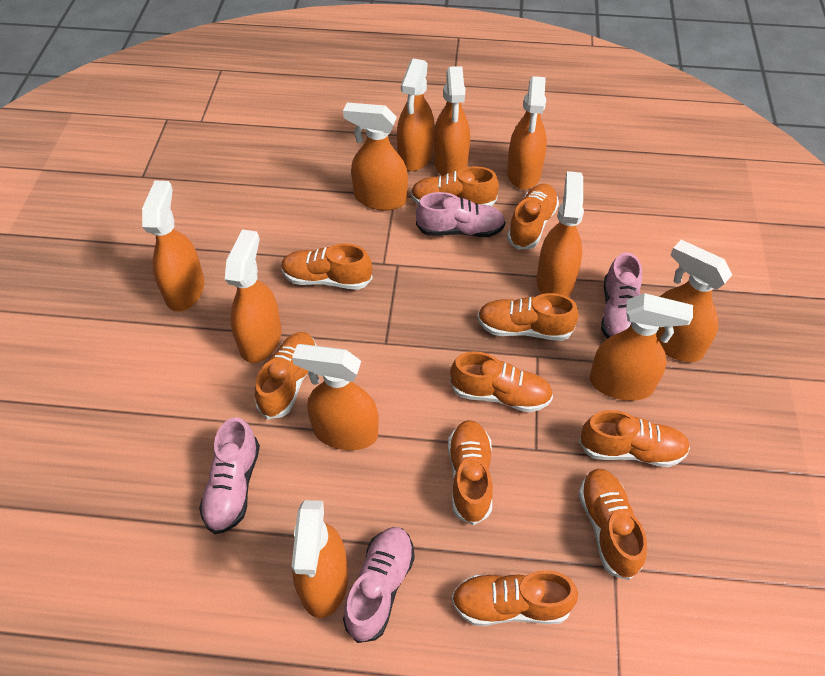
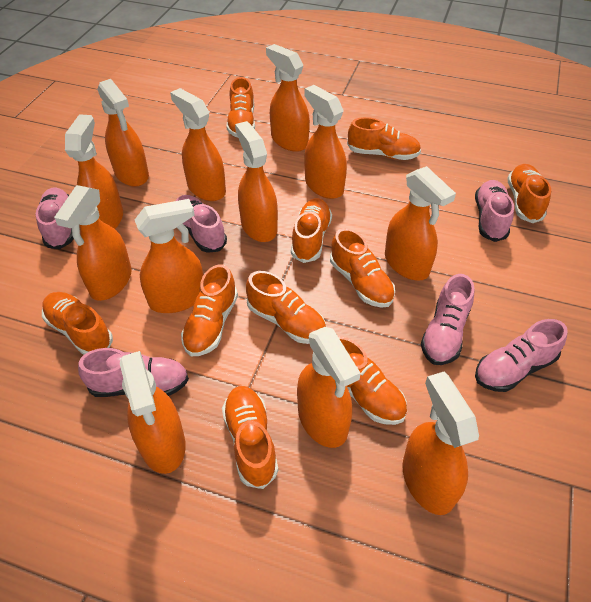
orange spray bottle: 11 -> 12
pink shoe: 4 -> 6

